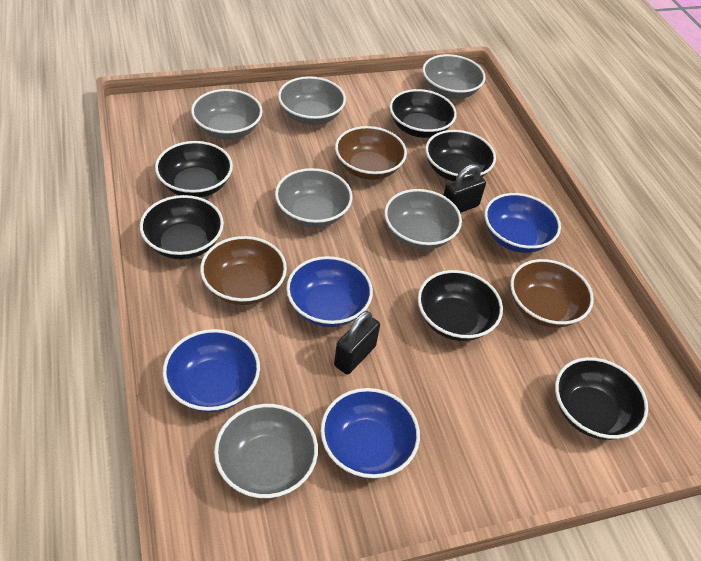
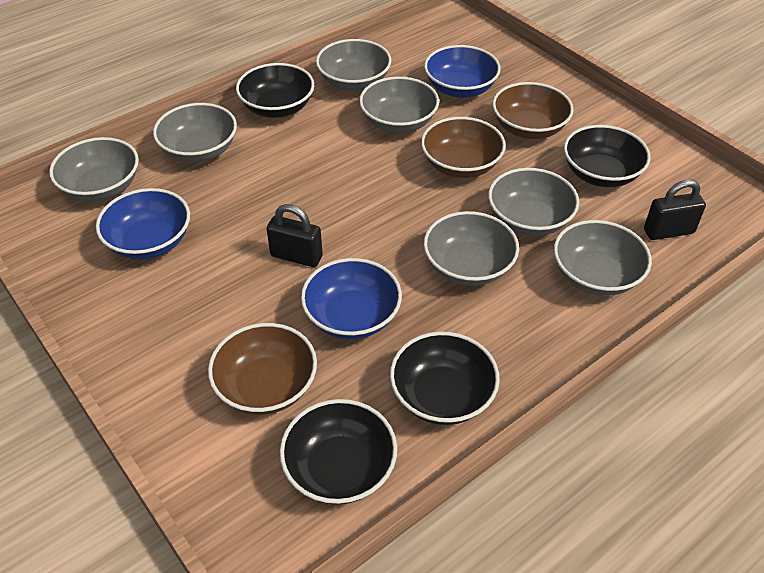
black bowl: 6 -> 4
blue bowl: 4 -> 3
grey bowl: 6 -> 7

